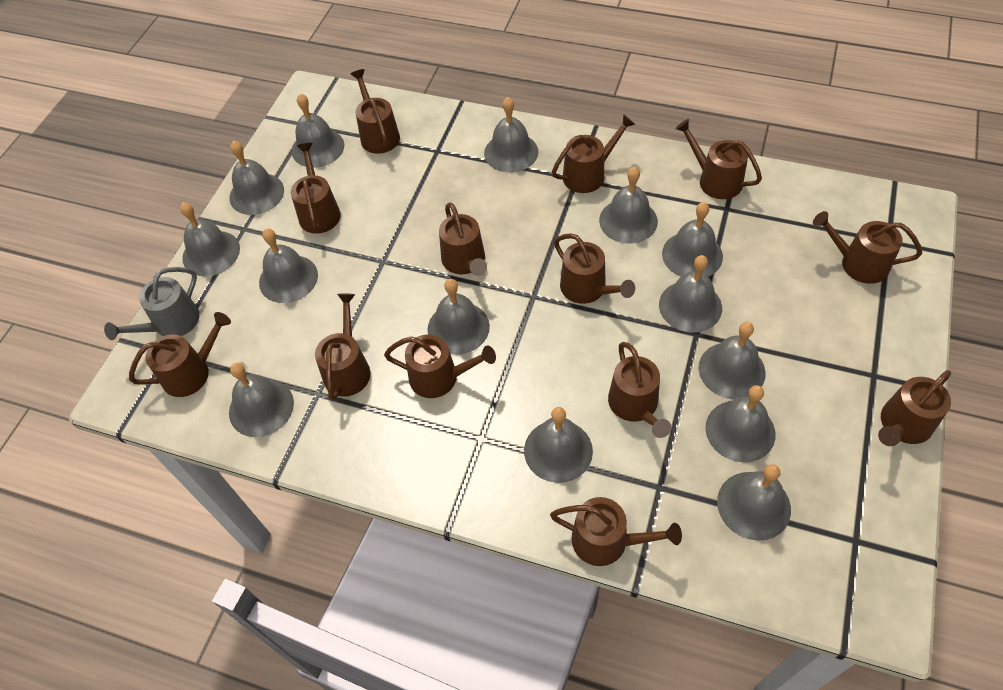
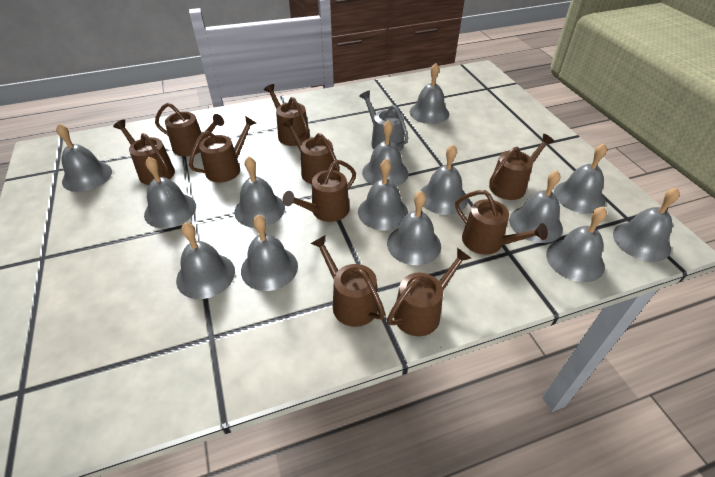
brown watering can: 13 -> 10

